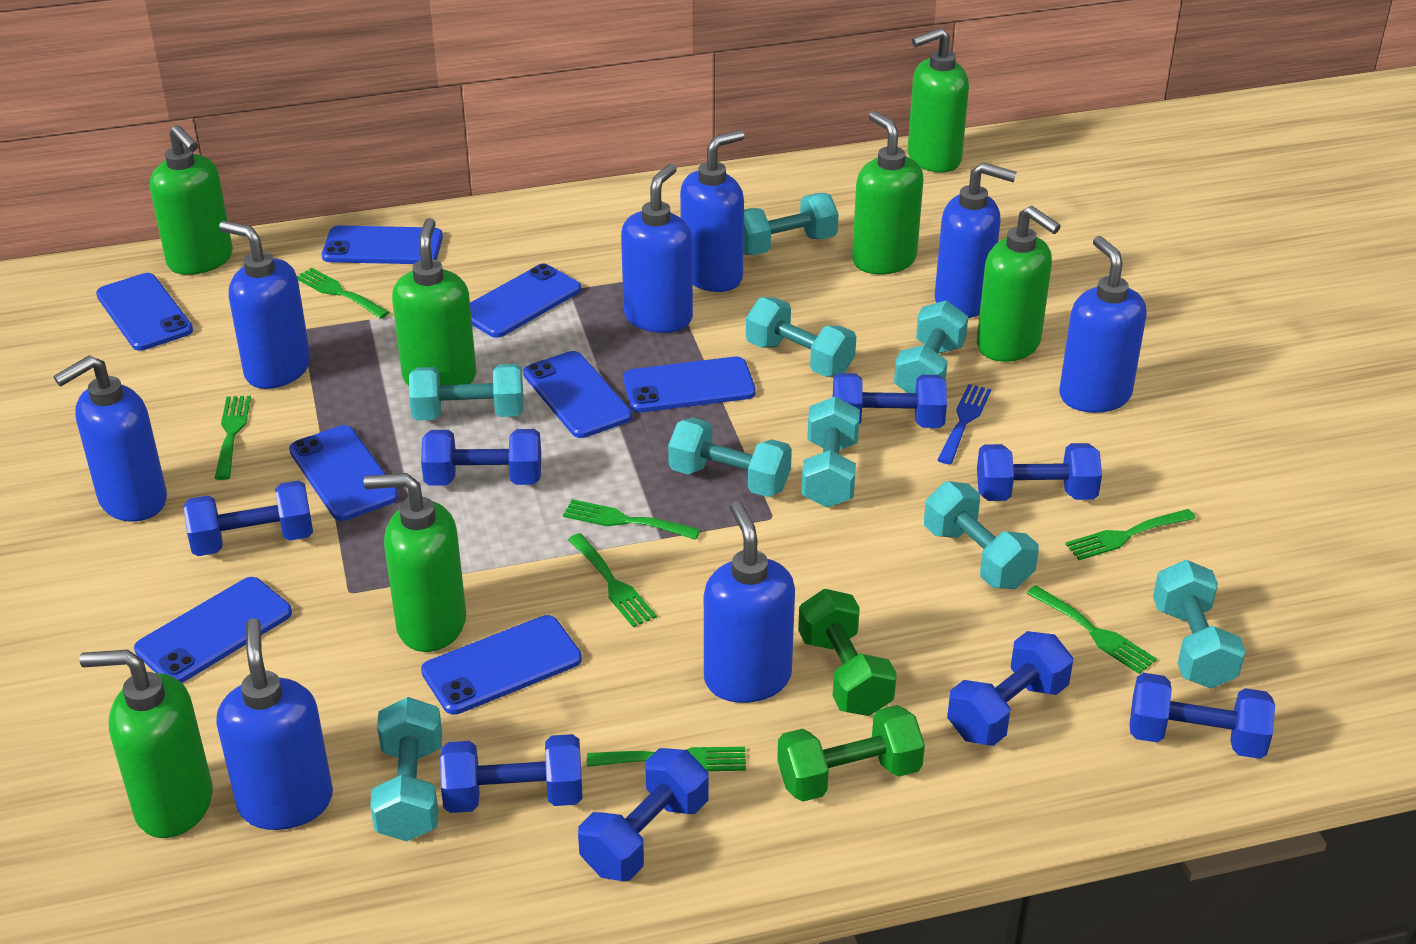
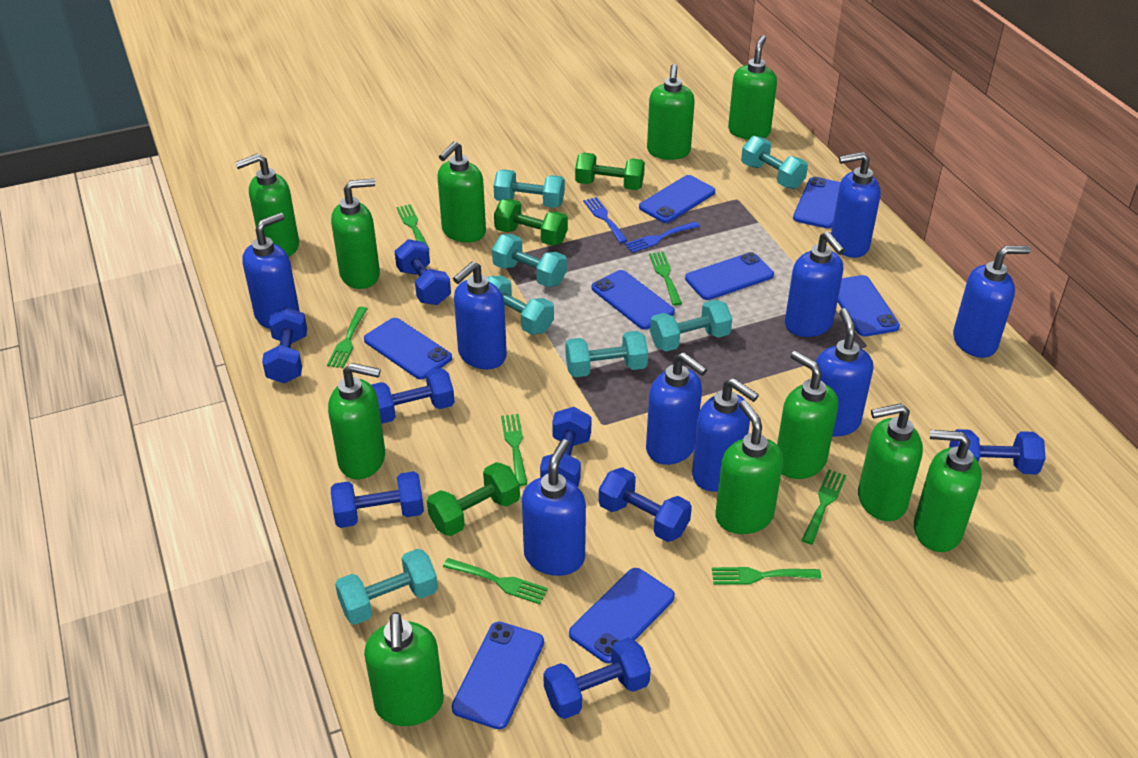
blue fork: 1 -> 2
blue soap dispenser: 8 -> 9
green dumbbell: 2 -> 3
green soap dispenser: 7 -> 11
turquoise dumbbell: 9 -> 7

